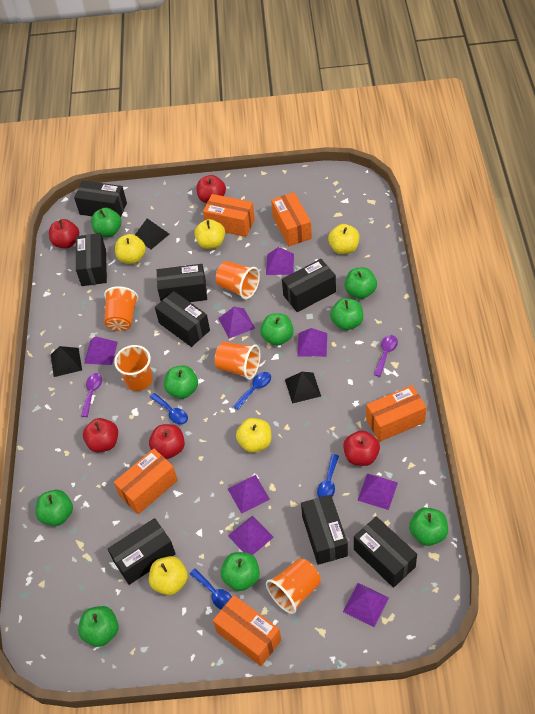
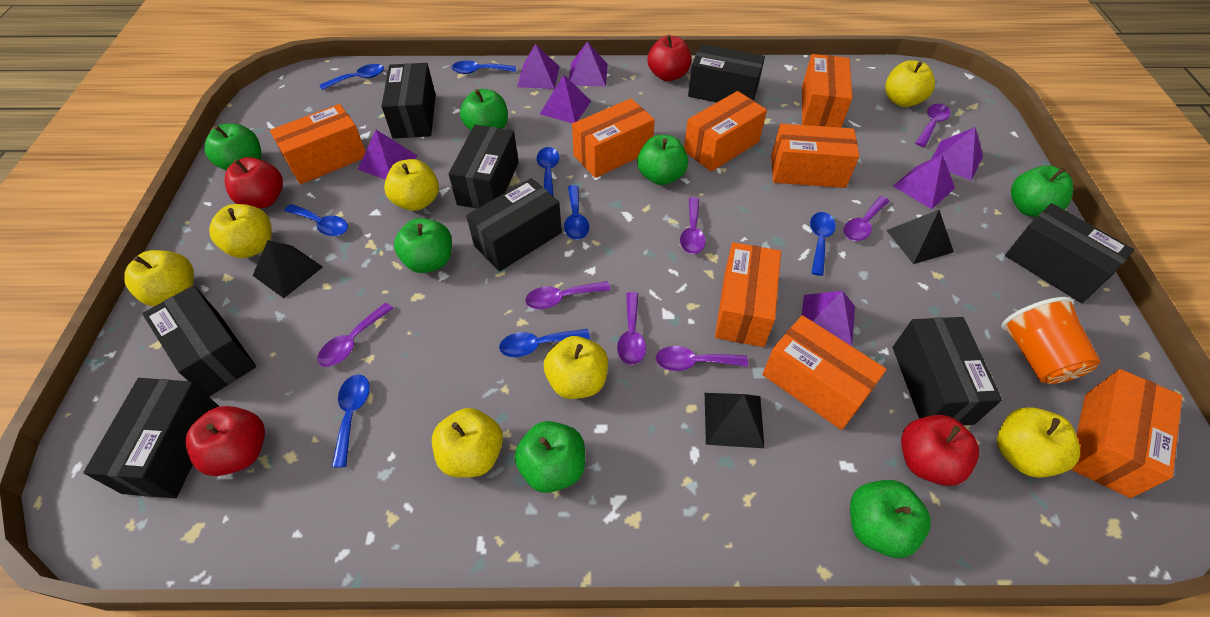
blue spoon: 4 -> 8
green apple: 9 -> 7
orange box: 5 -> 8
orange cup: 5 -> 1
purple pyramid: 8 -> 7
purple spoon: 2 -> 7
red apple: 5 -> 4
yellow apple: 5 -> 7

